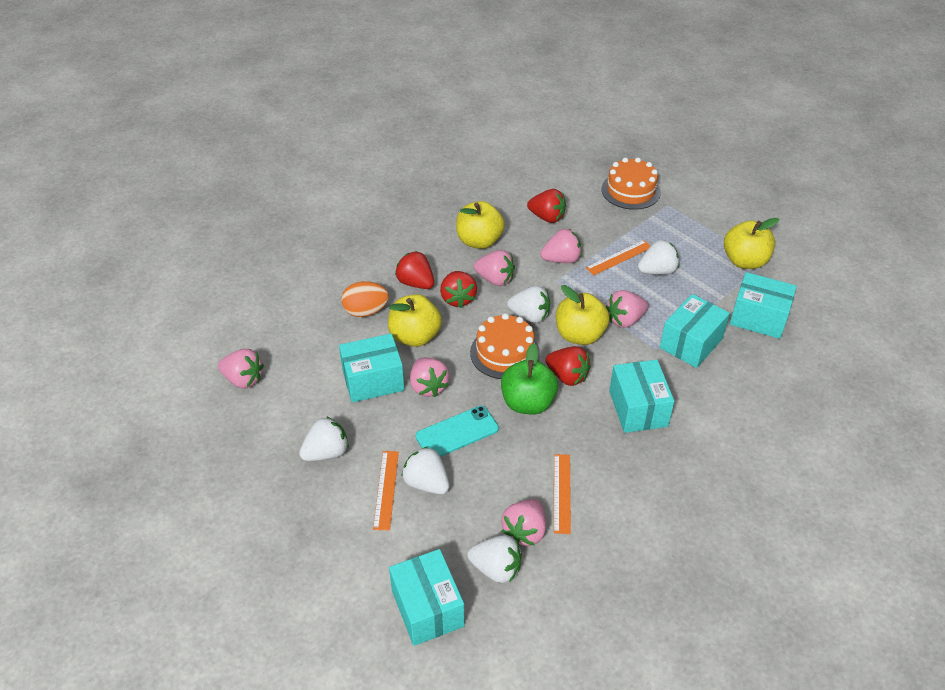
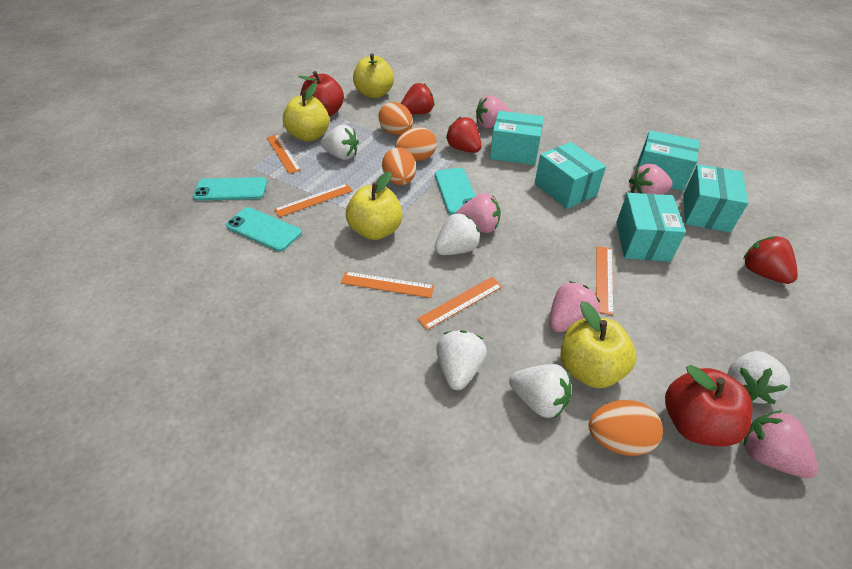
green apple: 1 -> 0
orange cake: 2 -> 0
orange egg: 1 -> 4
orange ruler: 3 -> 5
pink strawberry: 6 -> 5
red apple: 0 -> 2
red strawberry: 4 -> 3
turquoise phone: 1 -> 3

